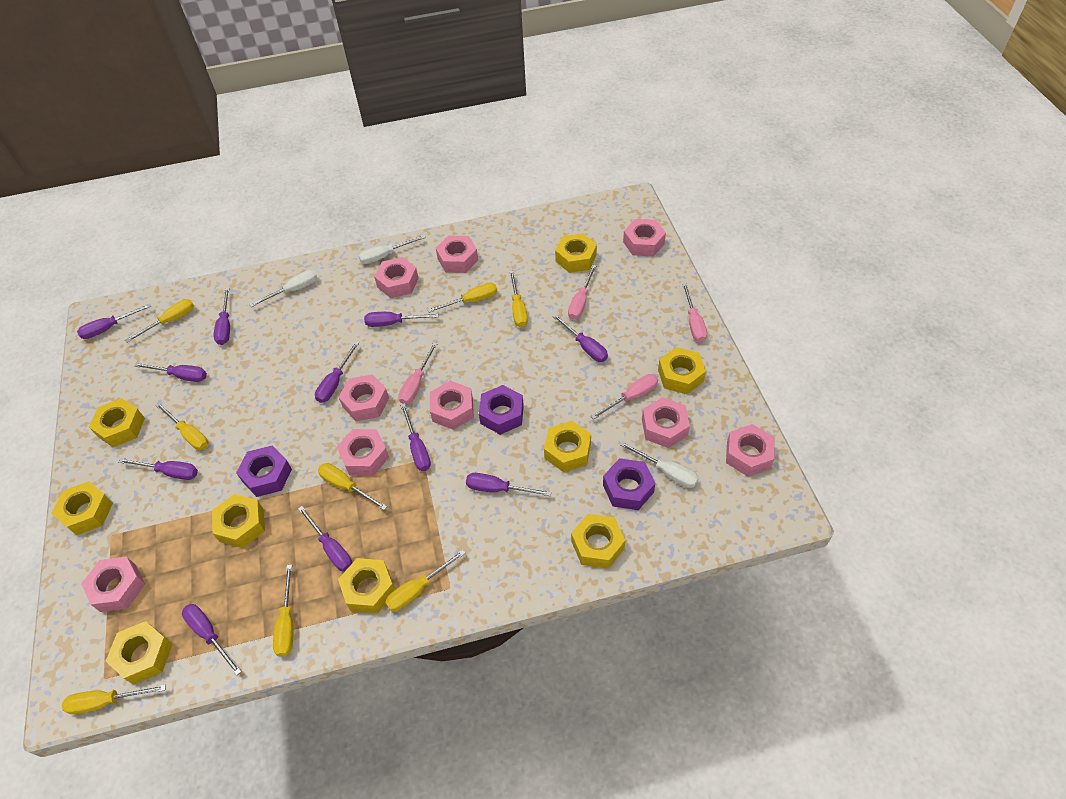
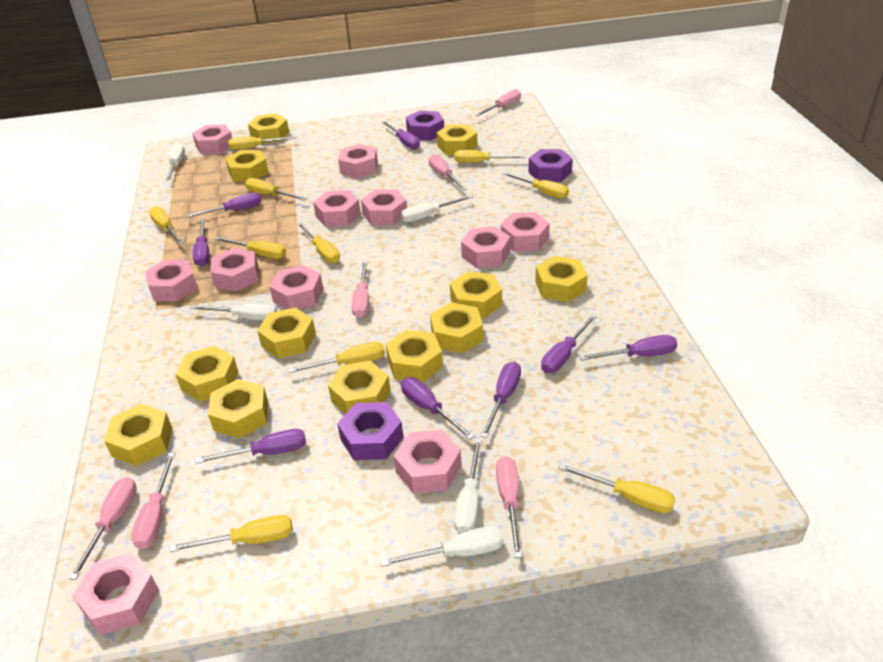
pink nut: 9 -> 11
pink screwdriver: 4 -> 6
purple screwdriver: 11 -> 8
white screwdriver: 3 -> 5
yellow nut: 9 -> 12
yellow screwdriver: 8 -> 10

